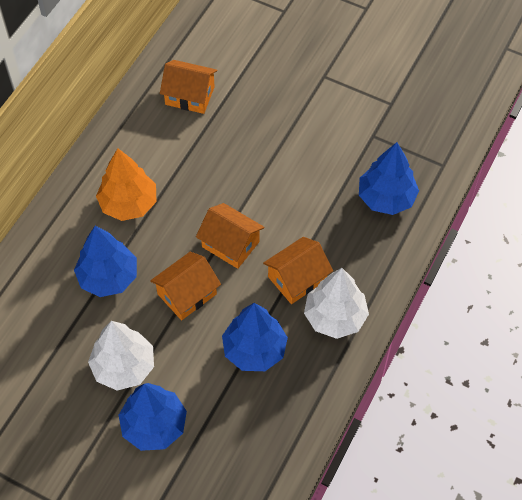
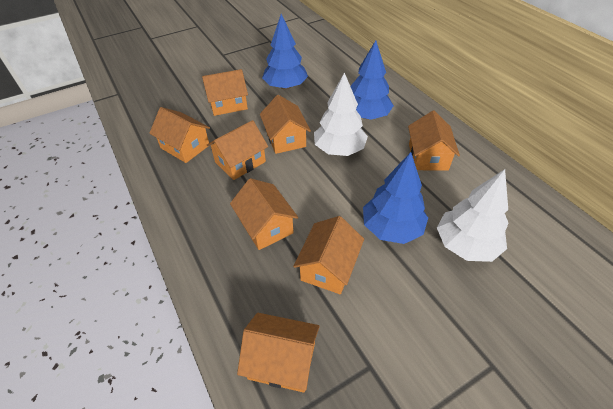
blue tree: 4 -> 3
orange house: 4 -> 8
orange tree: 1 -> 0

